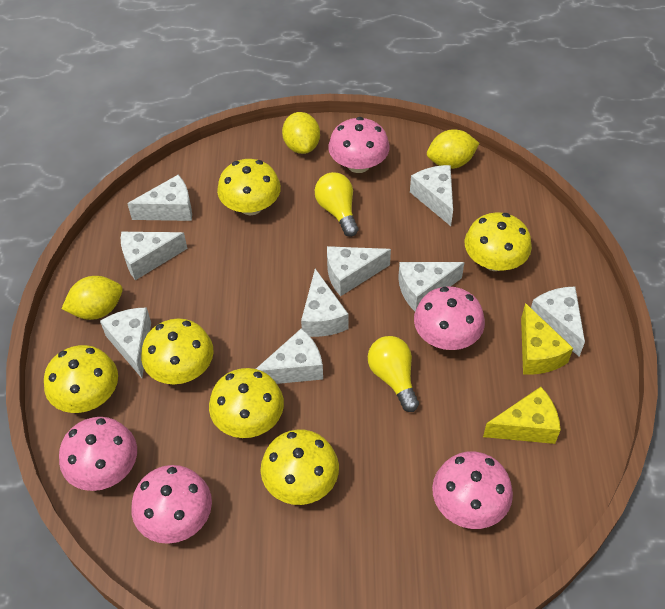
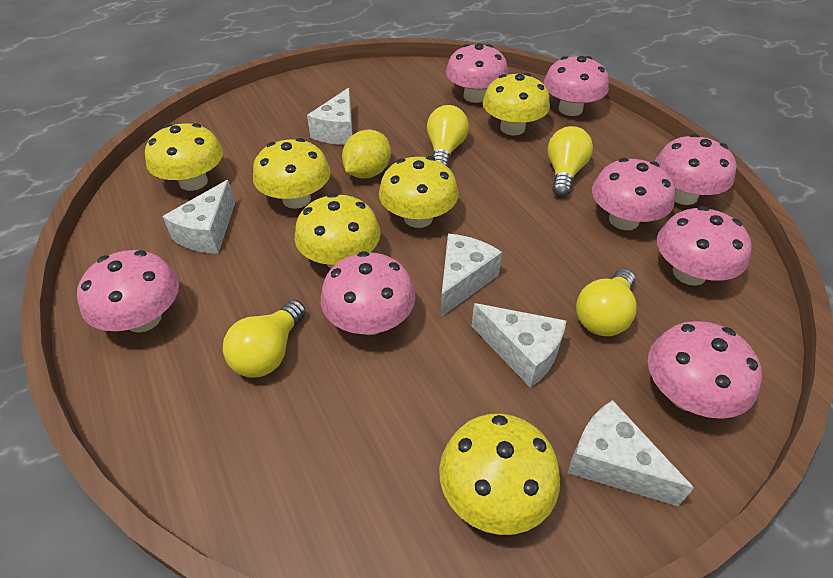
pink mushroom: 5 -> 8
white cheese: 9 -> 5
yellow cheese: 2 -> 0
yellow lemon: 3 -> 1
yellow light bulb: 2 -> 4

